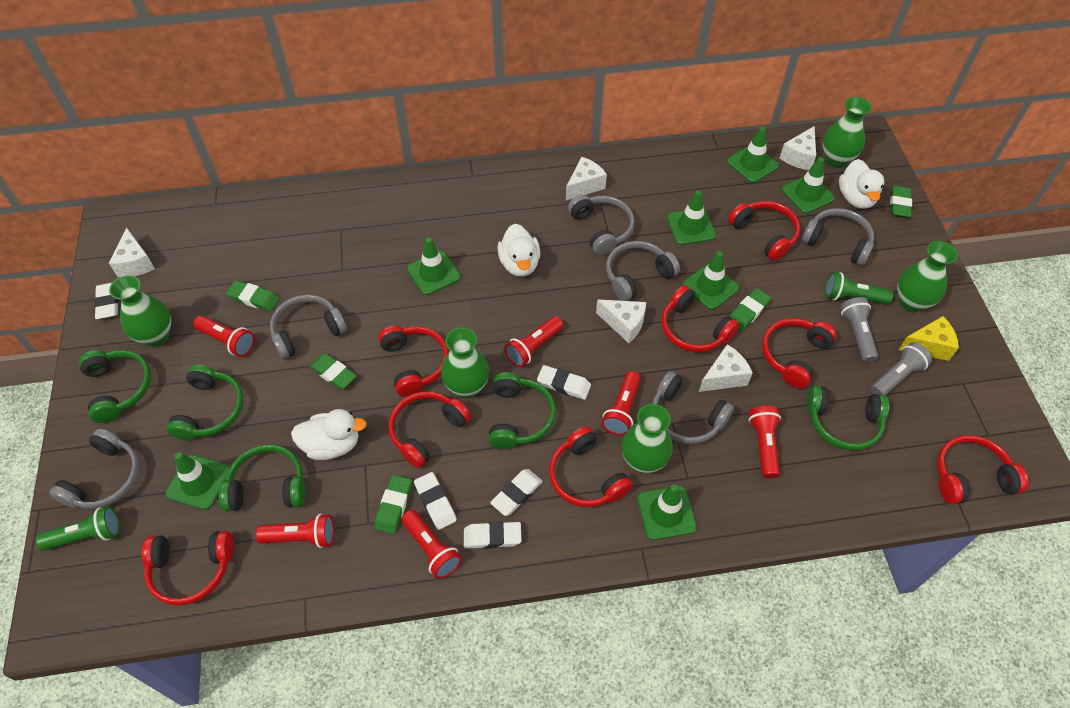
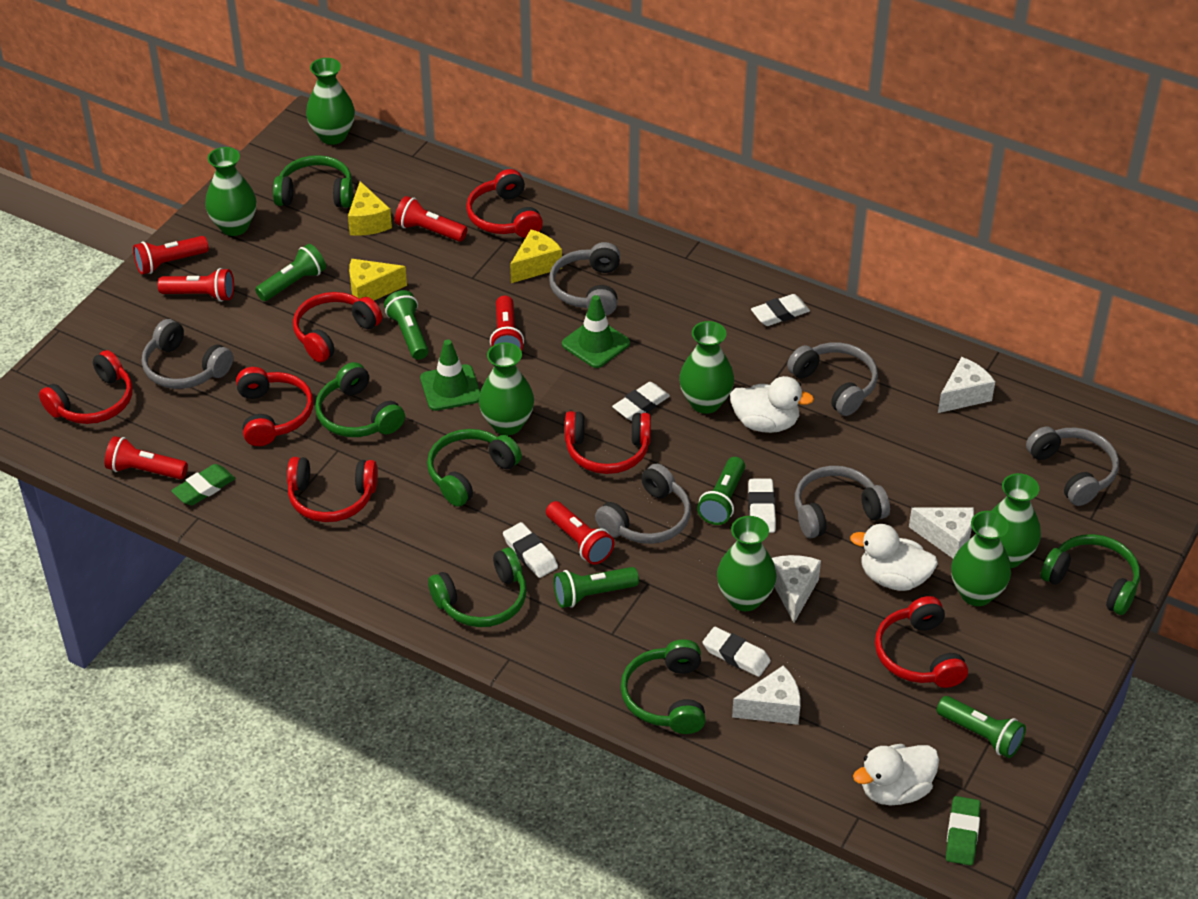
green eraser: 5 -> 2
green flashlight: 2 -> 5
green headphones: 5 -> 6
green traffic cone: 7 -> 2
green vase: 5 -> 7
grey flashlight: 2 -> 0
red headphones: 8 -> 7
white cheese: 5 -> 4
yellow cheese: 1 -> 3

